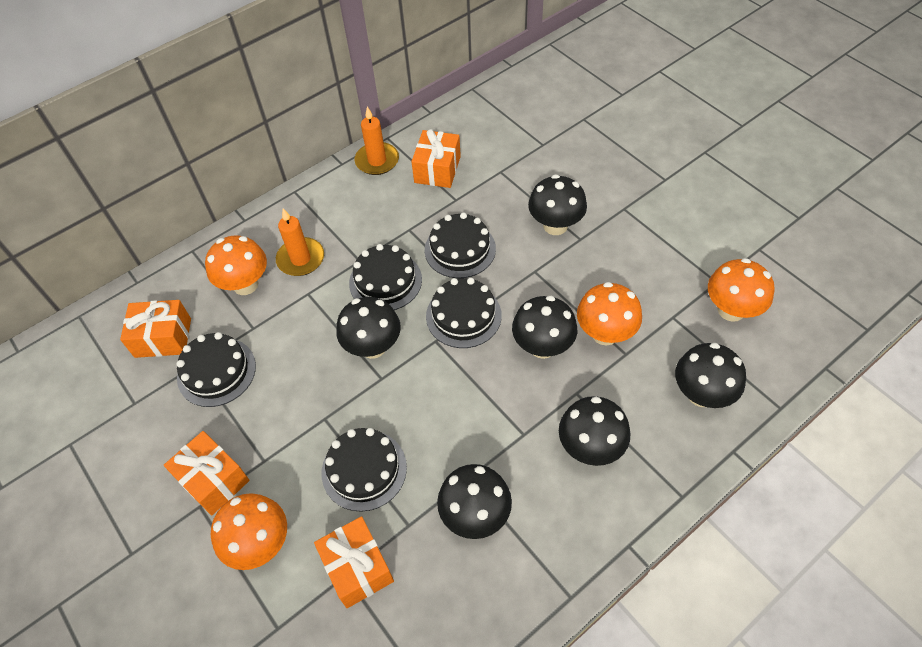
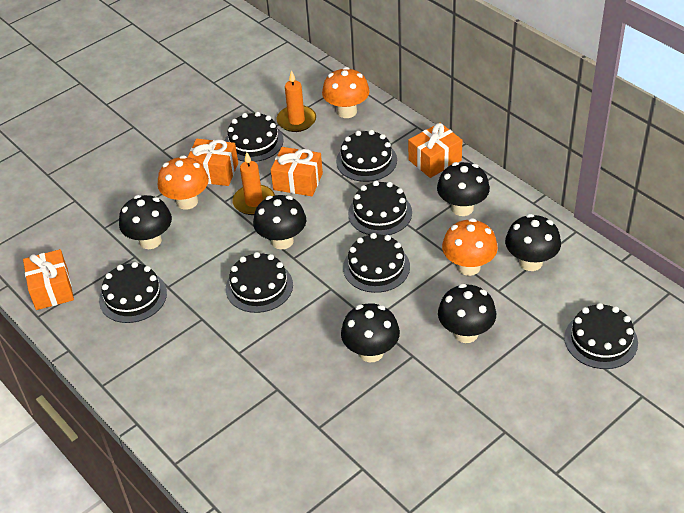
black cake: 5 -> 7
orange mushroom: 4 -> 3

